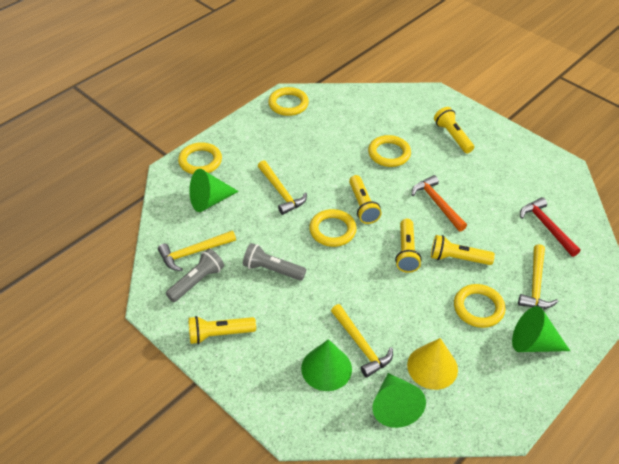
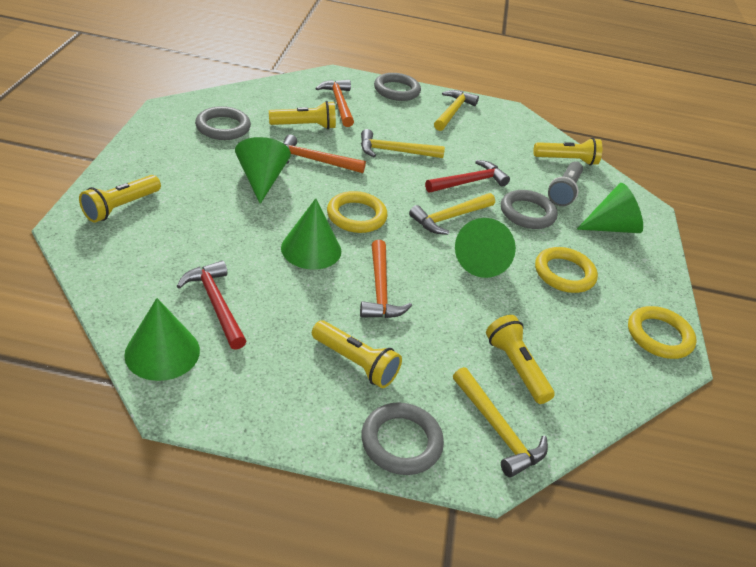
green cone: 4 -> 5
grey flashlight: 2 -> 1
grey ring: 0 -> 4
orange hammer: 1 -> 3
red hammer: 1 -> 2
yellow cone: 1 -> 0
yellow ring: 5 -> 3

